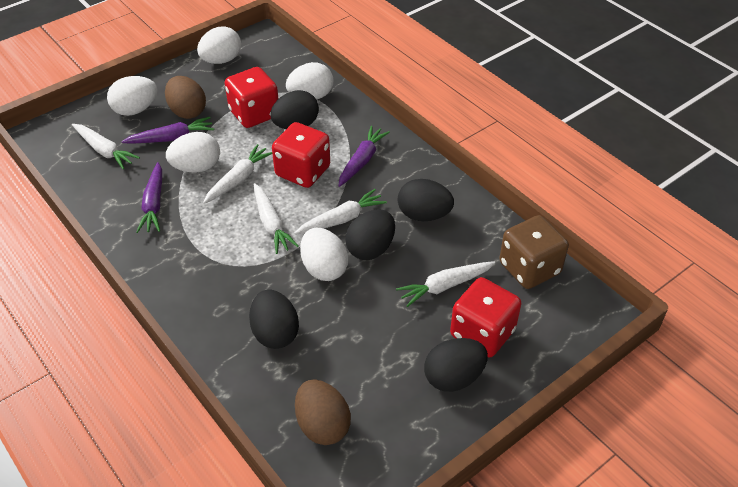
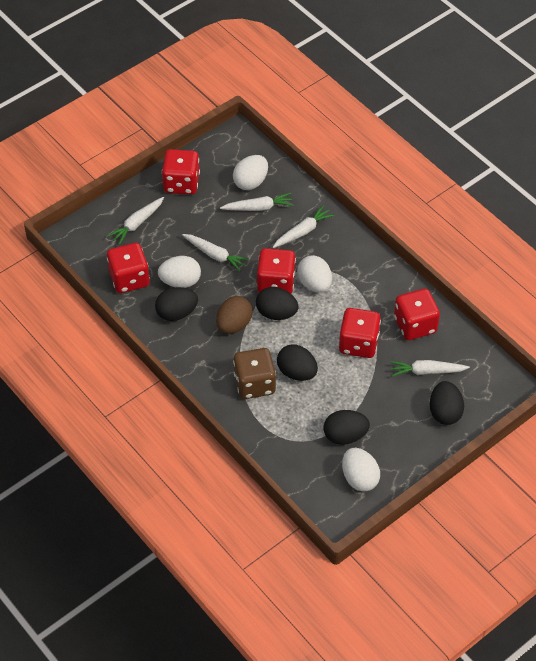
brown egg: 2 -> 1
purple carrot: 3 -> 0
red dice: 3 -> 5
white egg: 5 -> 4

